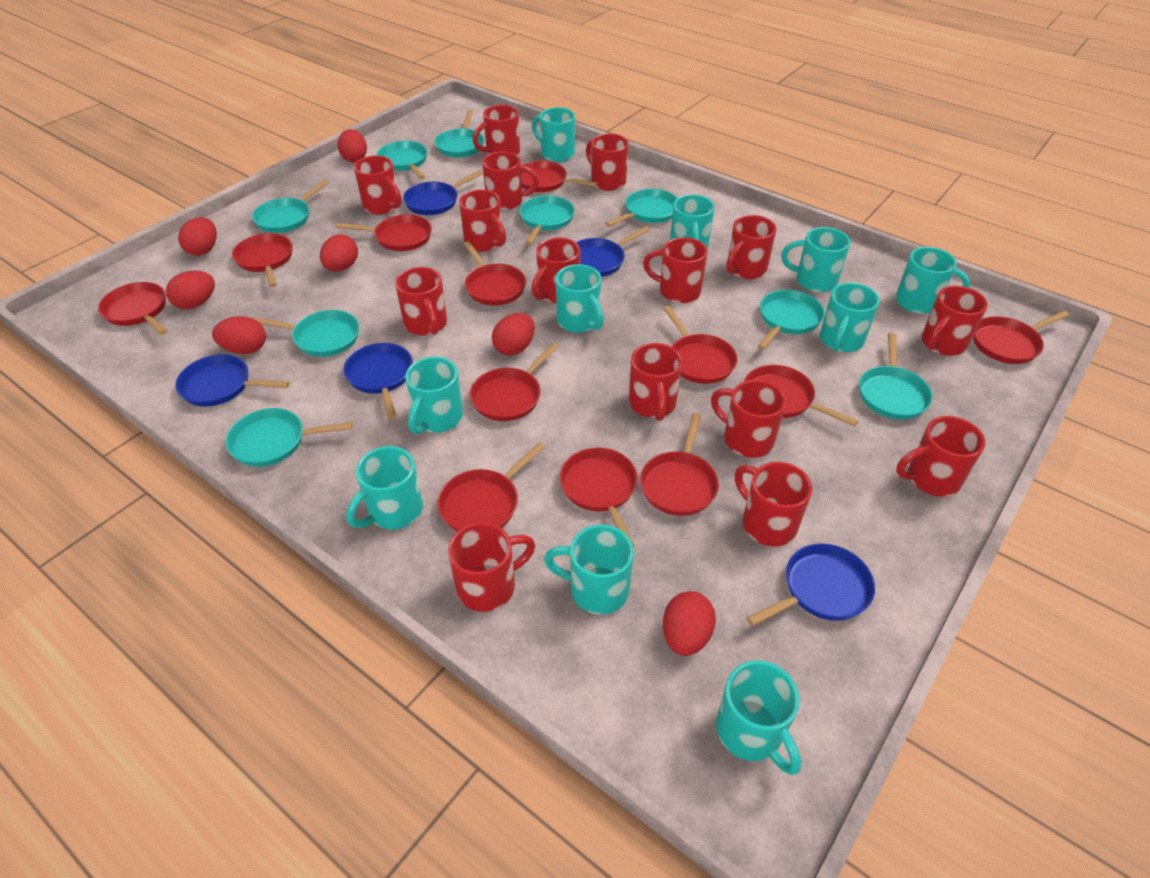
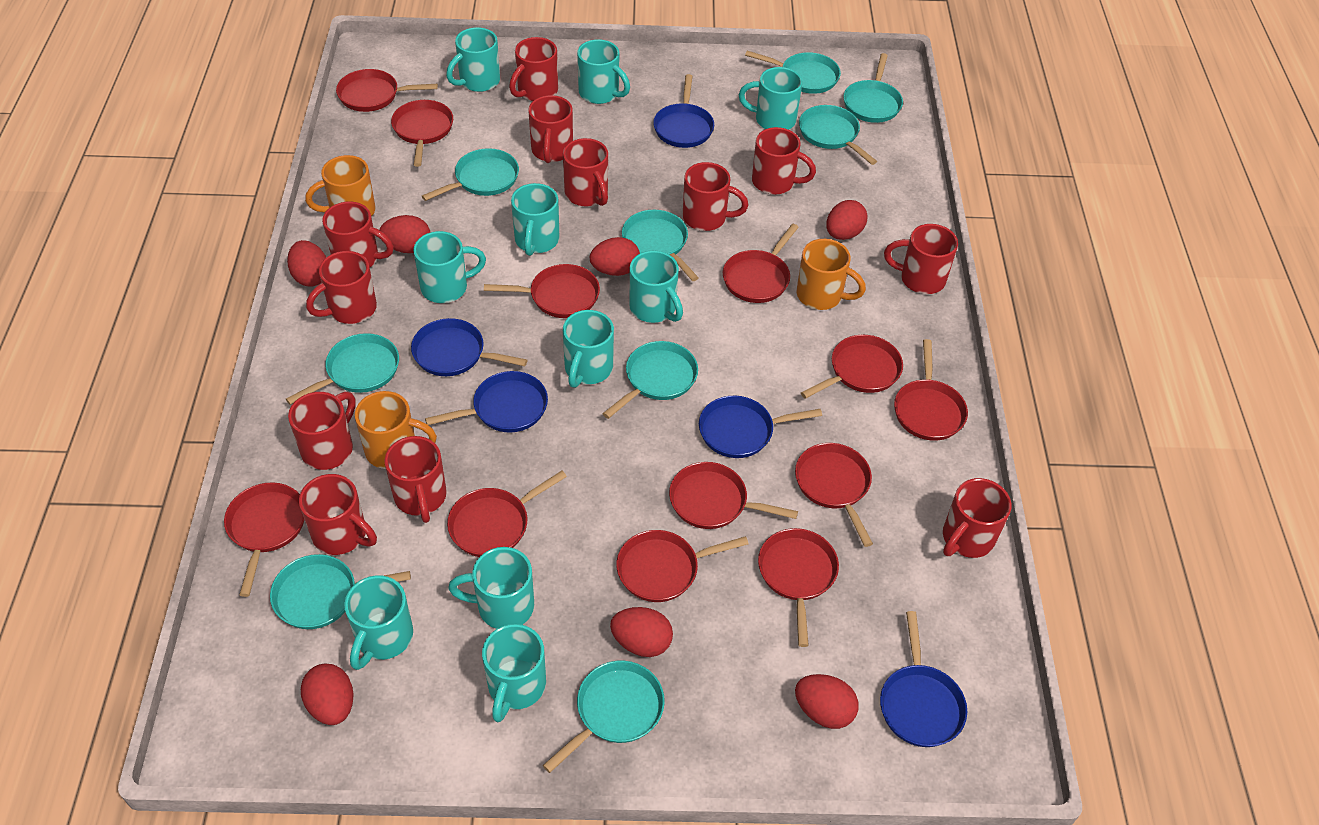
orange mug: 0 -> 3
red mug: 15 -> 12

